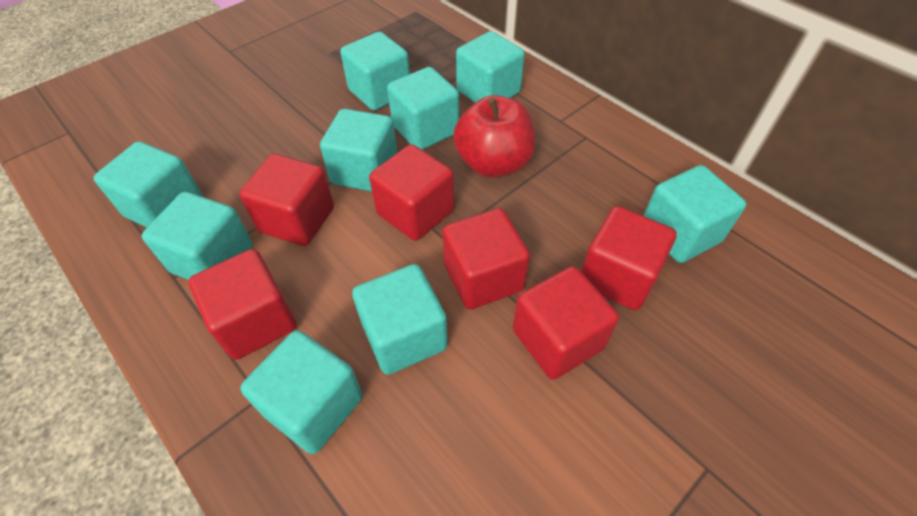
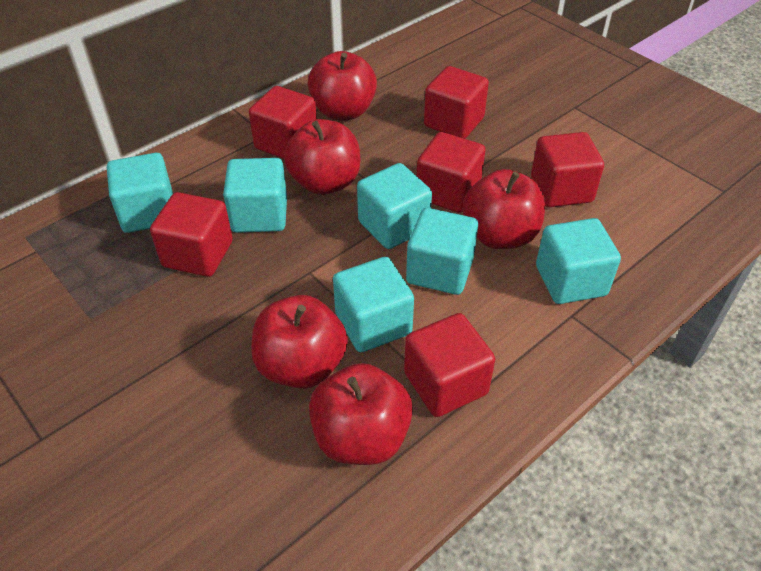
red apple: 1 -> 5
turquoise cube: 9 -> 6

